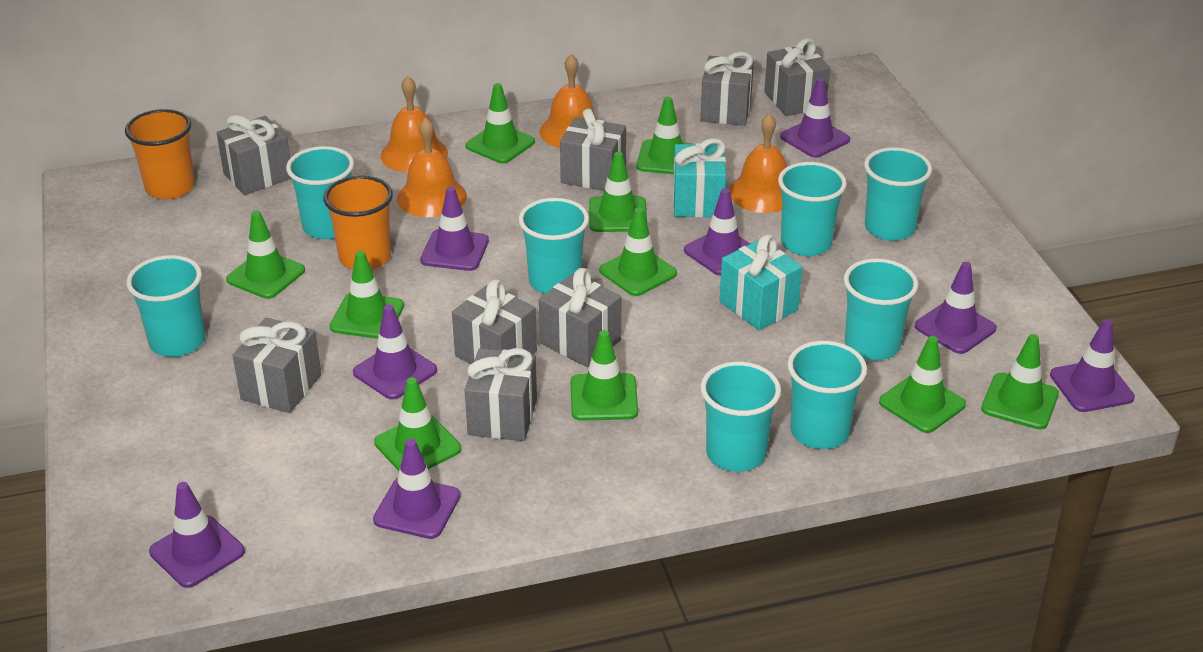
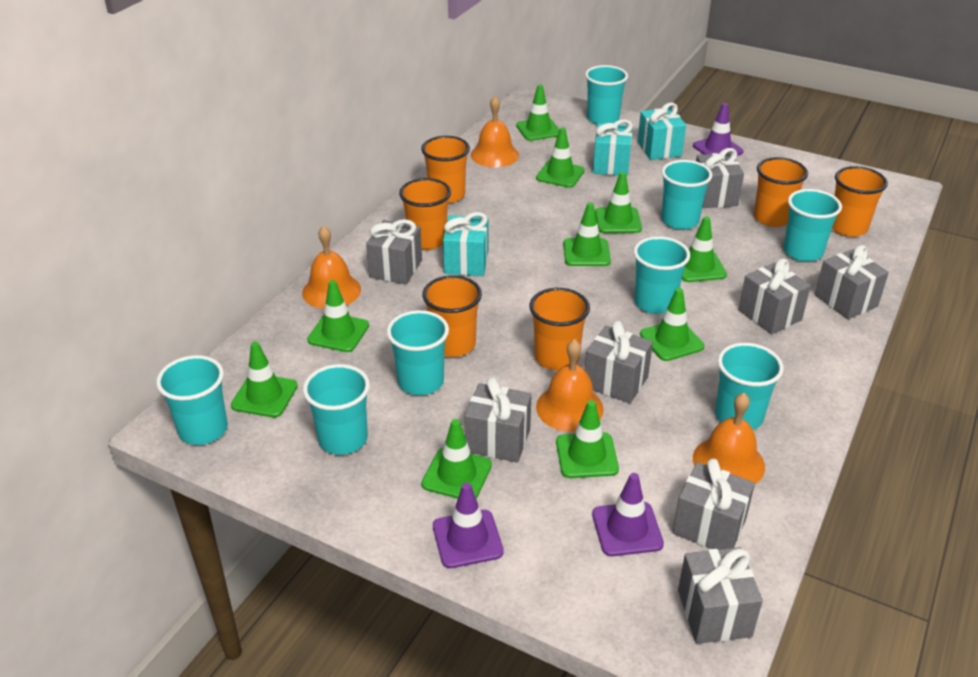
orange cup: 2 -> 6
purple traffic cone: 8 -> 3
turquoise gift: 2 -> 3

